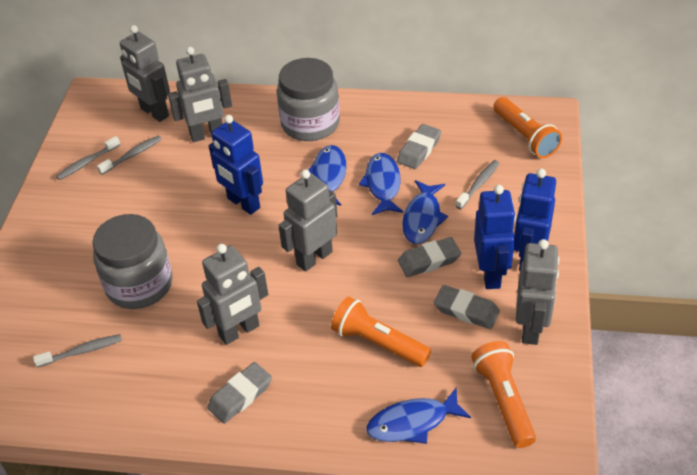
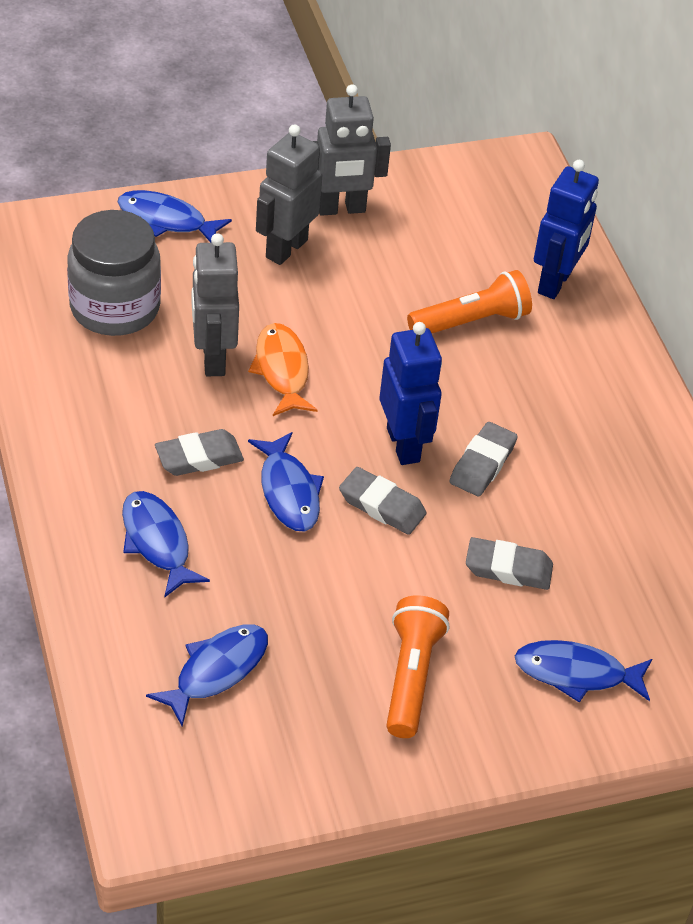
blue fish: 4 -> 5
blue robot: 3 -> 2
grey jar: 2 -> 1
grey robot: 5 -> 3
grey toothbrush: 4 -> 0
orange fish: 0 -> 1
orange flashlight: 3 -> 2

